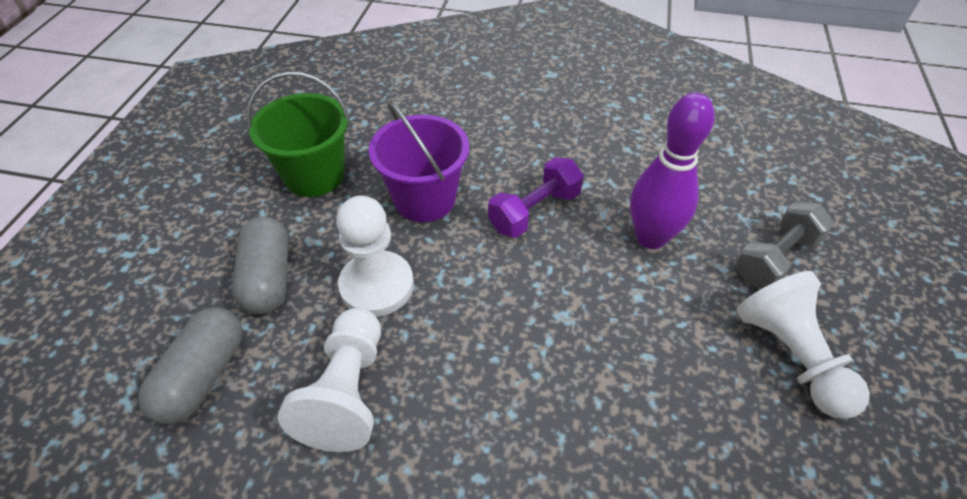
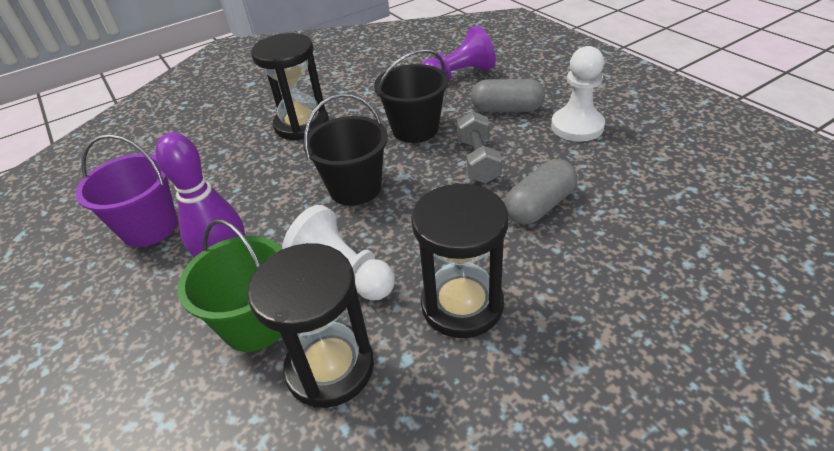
black bucket: 0 -> 2
black hourglass: 0 -> 3
purple dumbbell: 1 -> 0
purple pawn: 0 -> 1
white pawn: 3 -> 2

